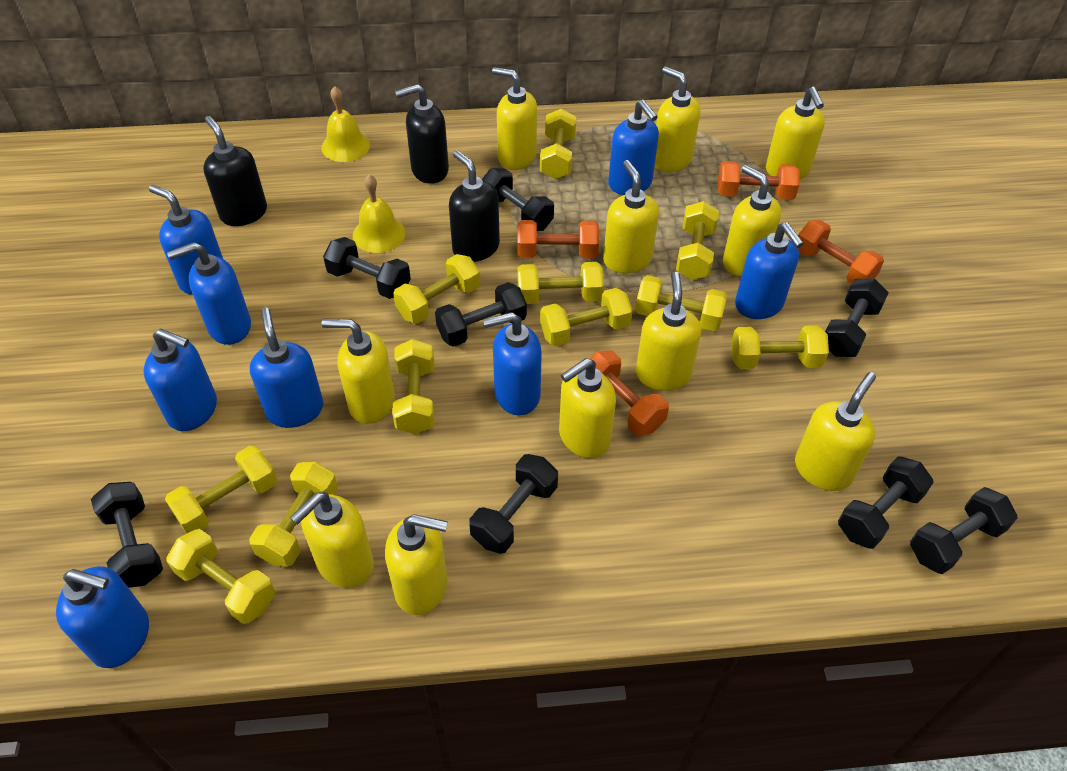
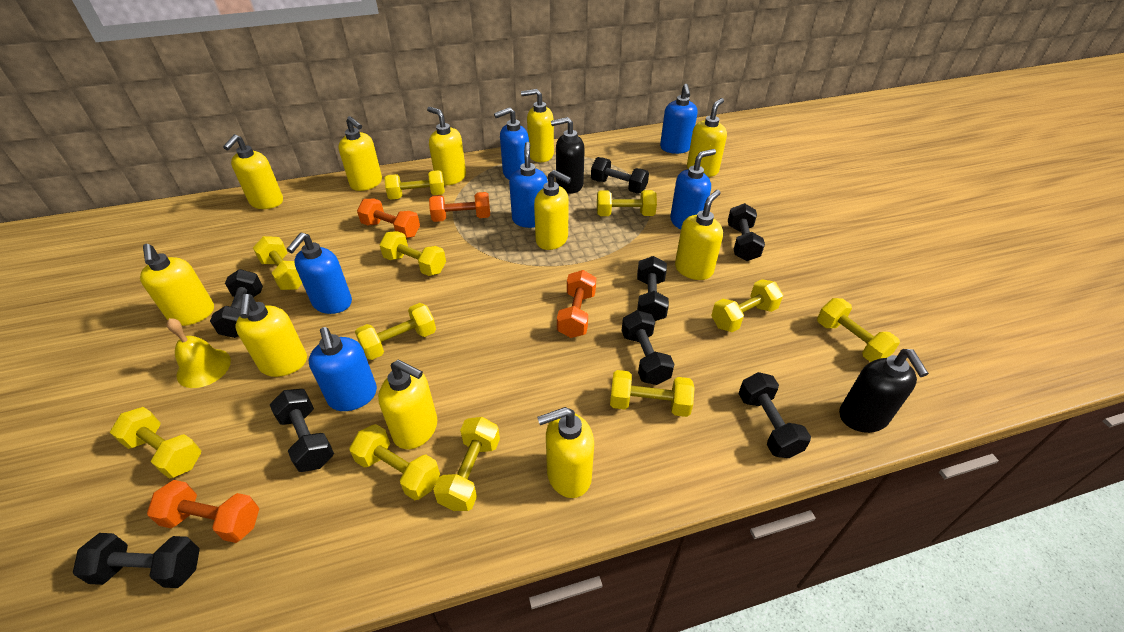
black soap dispenser: 3 -> 2
blue soap dispenser: 8 -> 6
yellow bell: 2 -> 1

